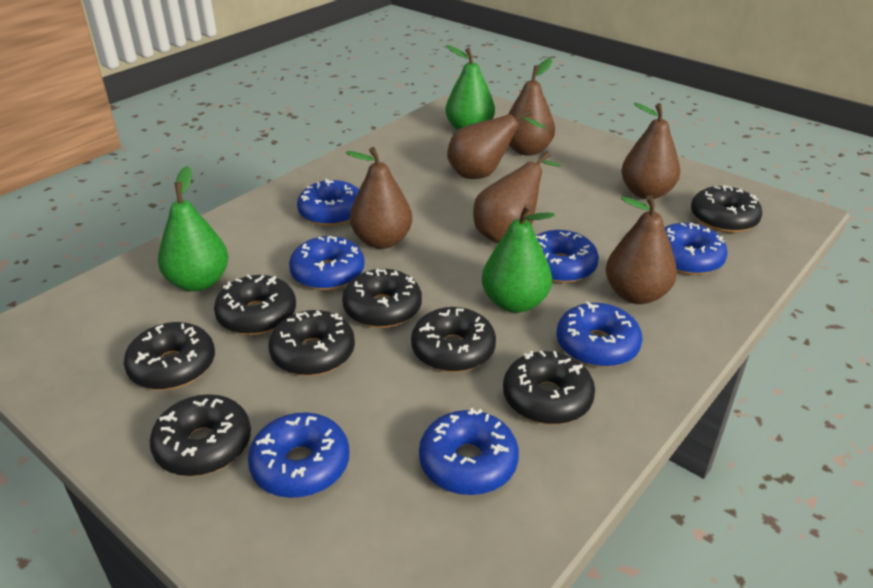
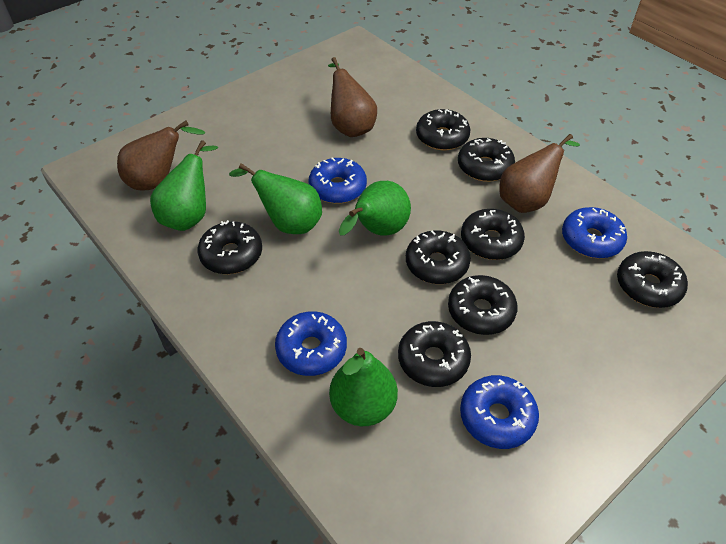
blue donut: 7 -> 4
brown pear: 6 -> 3
green pear: 3 -> 4

